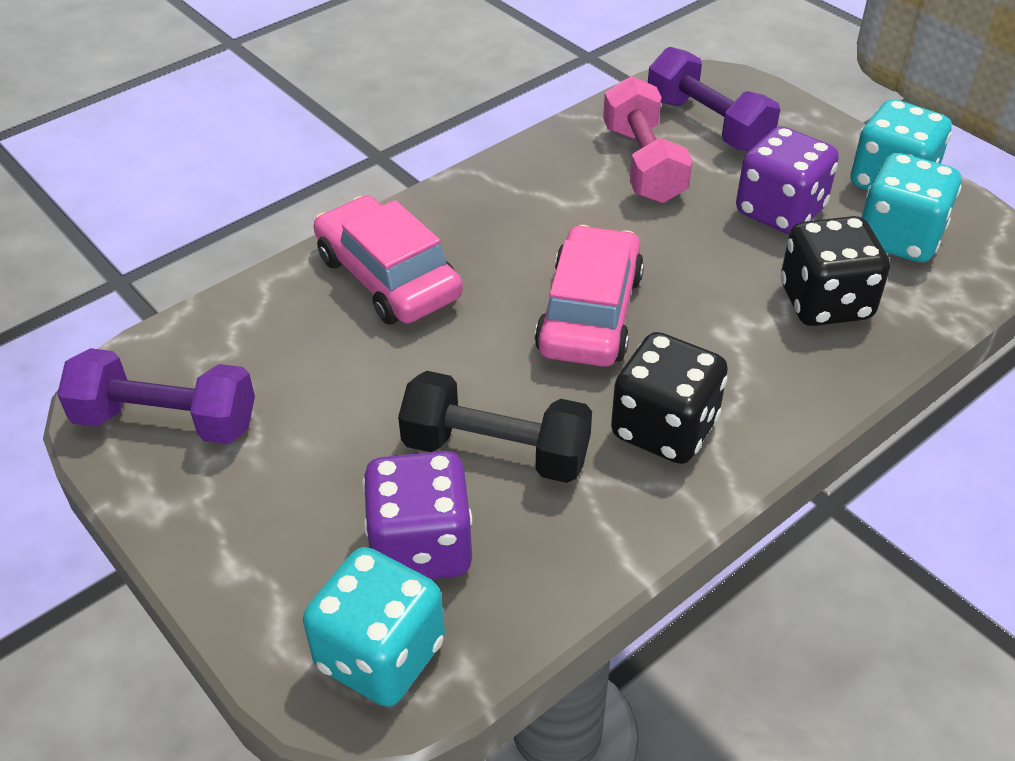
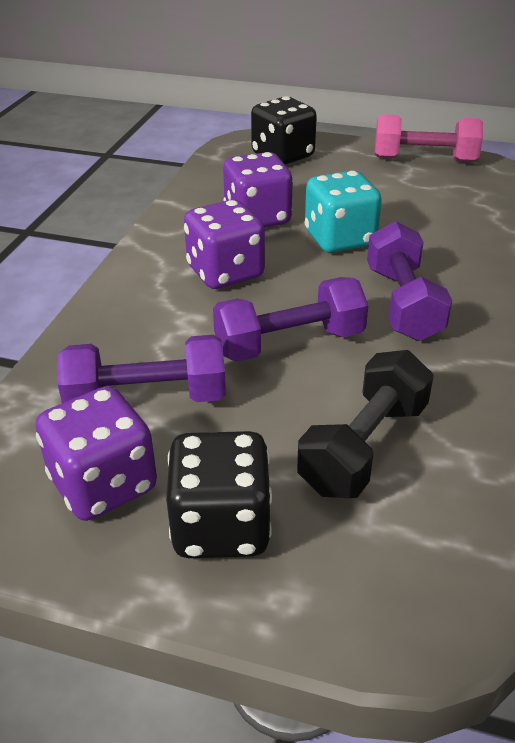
pink car: 2 -> 0
purple dice: 2 -> 3
purple dumbbell: 2 -> 3
turquoise dice: 3 -> 1

